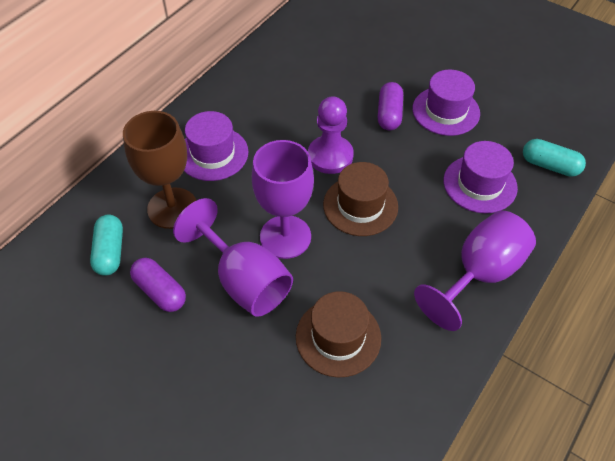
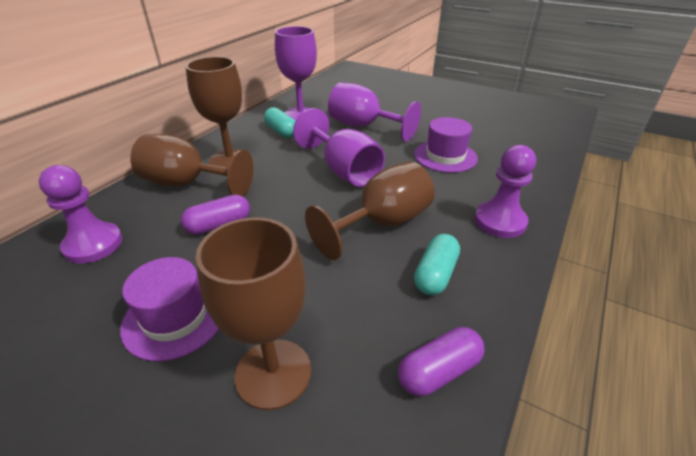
brown goblet: 1 -> 4
brown hat: 2 -> 0
purple hat: 3 -> 2
purple pawn: 1 -> 2

